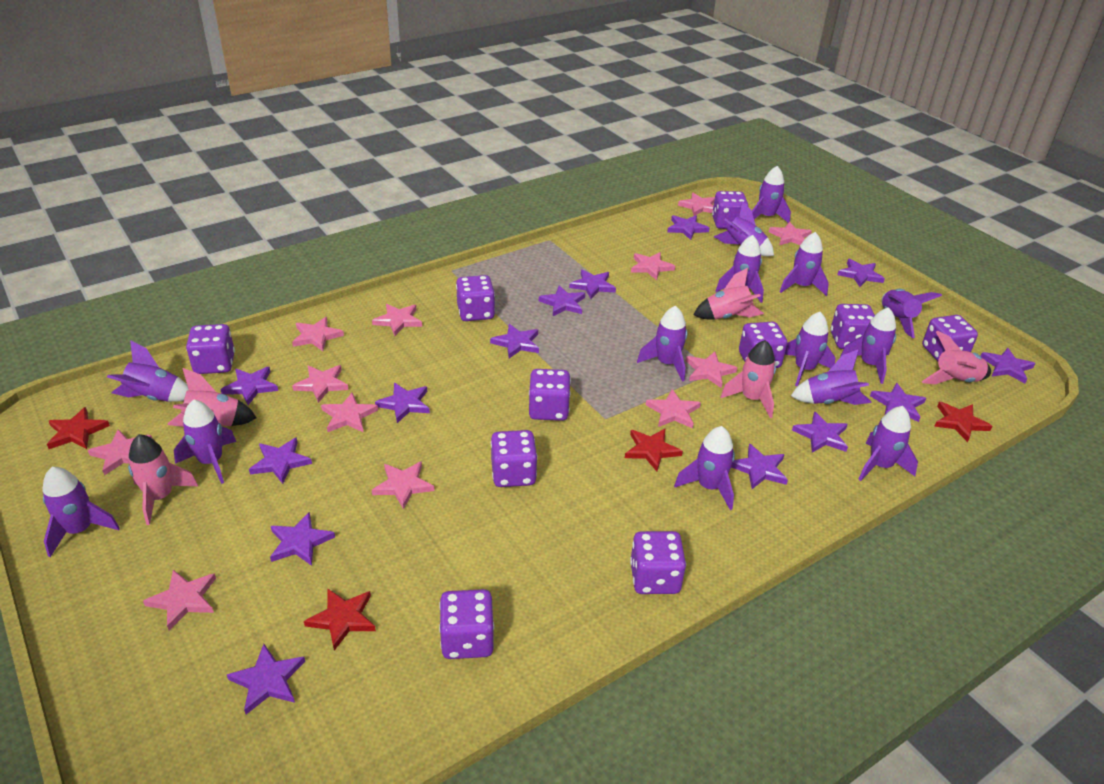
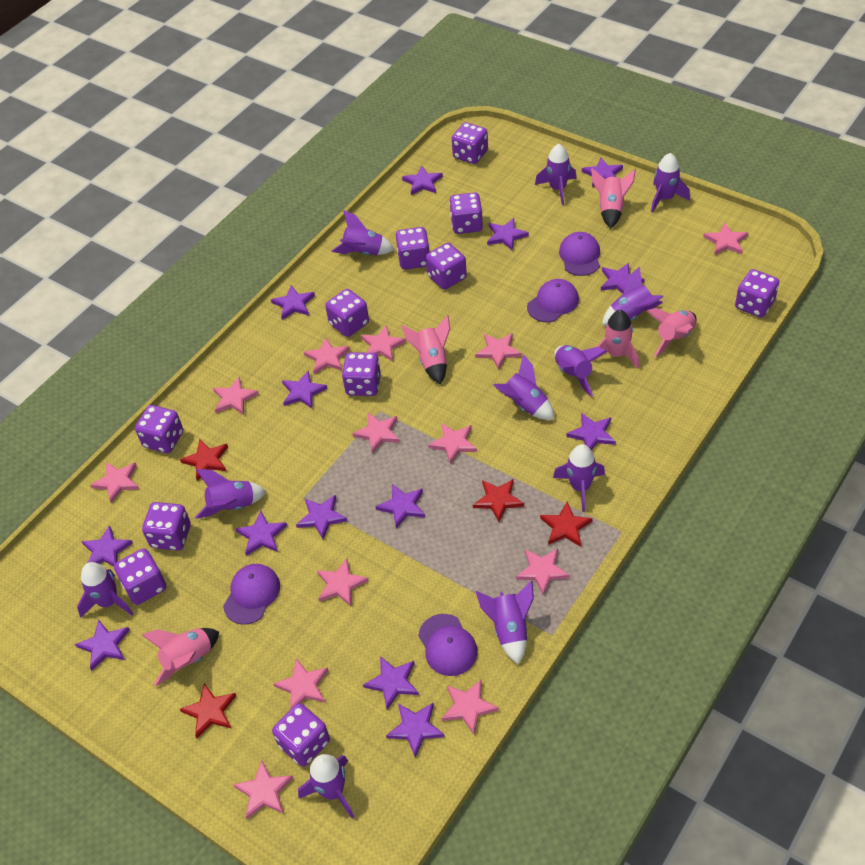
pink star: 12 -> 13
purple cap: 0 -> 4
purple dice: 10 -> 11
purple rocket: 14 -> 11

